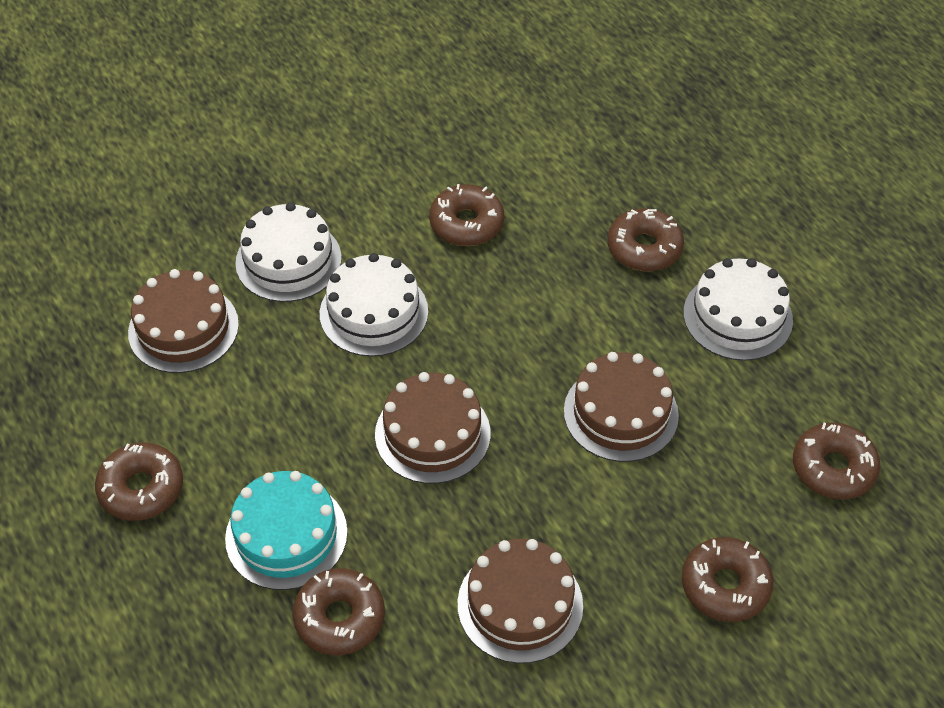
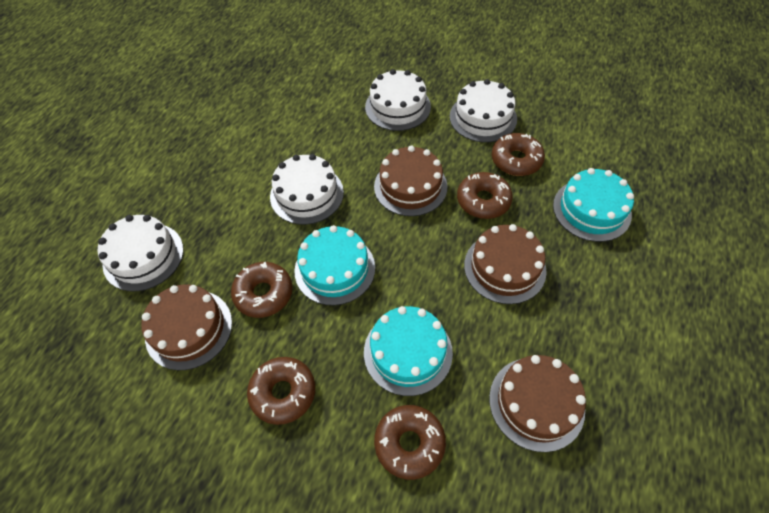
brown donut: 6 -> 5
turquoise cake: 1 -> 3
white cake: 3 -> 4

